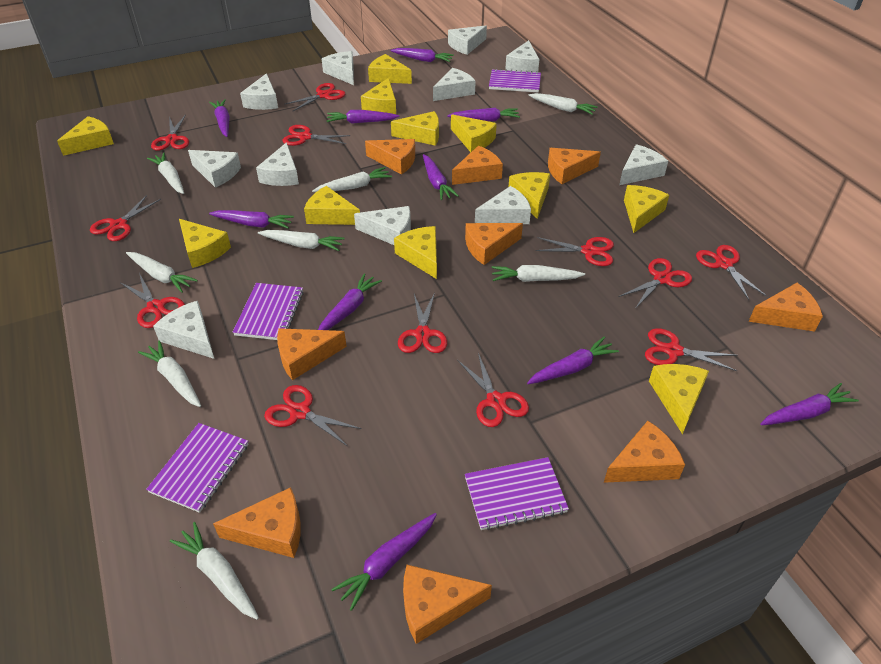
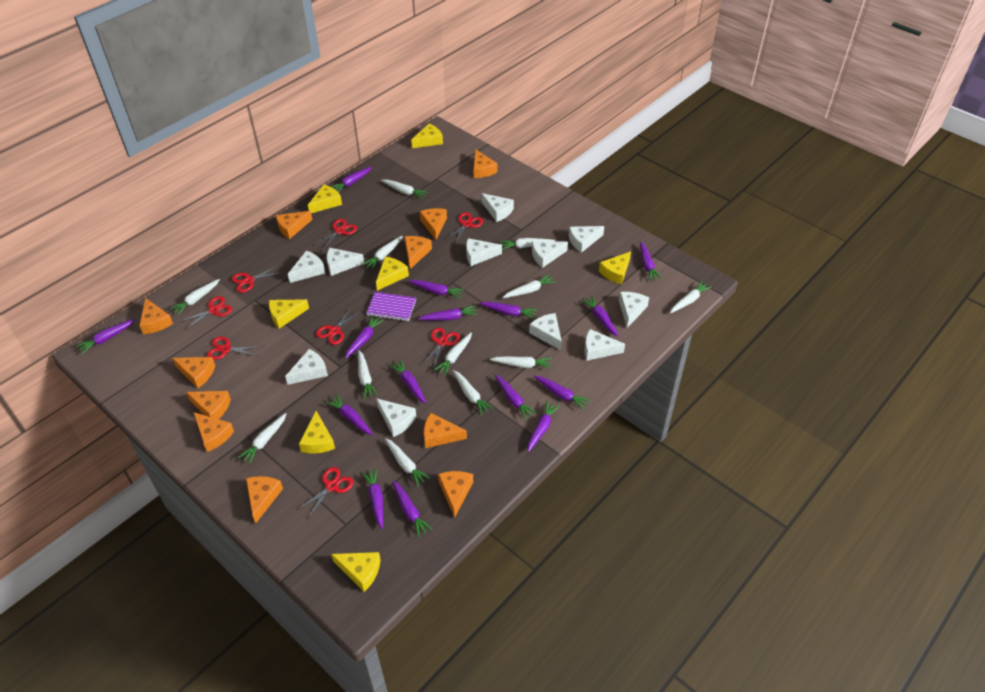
orange cheese: 9 -> 11
purple carrot: 10 -> 15
purple notebook: 4 -> 1
red scissors: 12 -> 8
white carrot: 8 -> 12
yellow cheese: 11 -> 7

